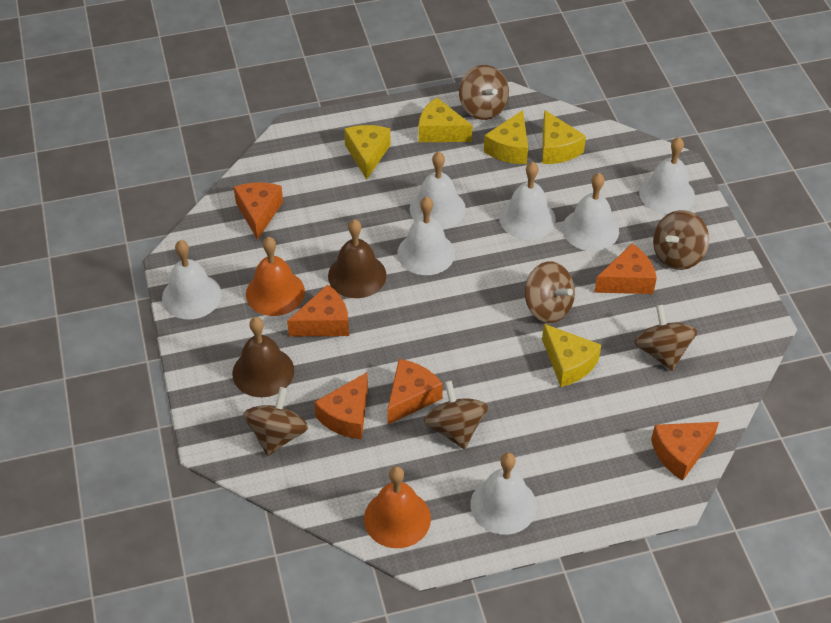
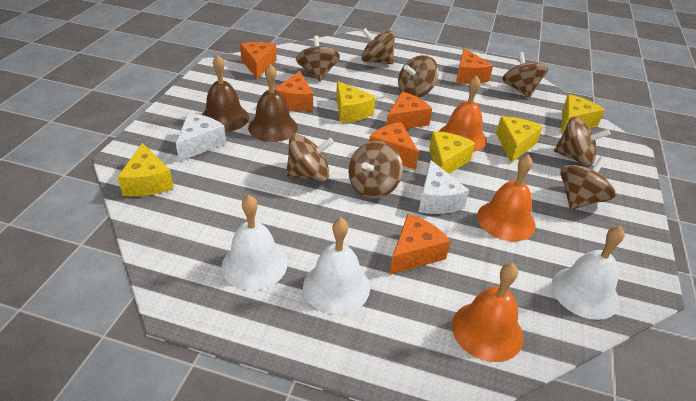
brown spinning top: 6 -> 8
orange bell: 2 -> 3
white bell: 7 -> 3
white cheese: 0 -> 2

